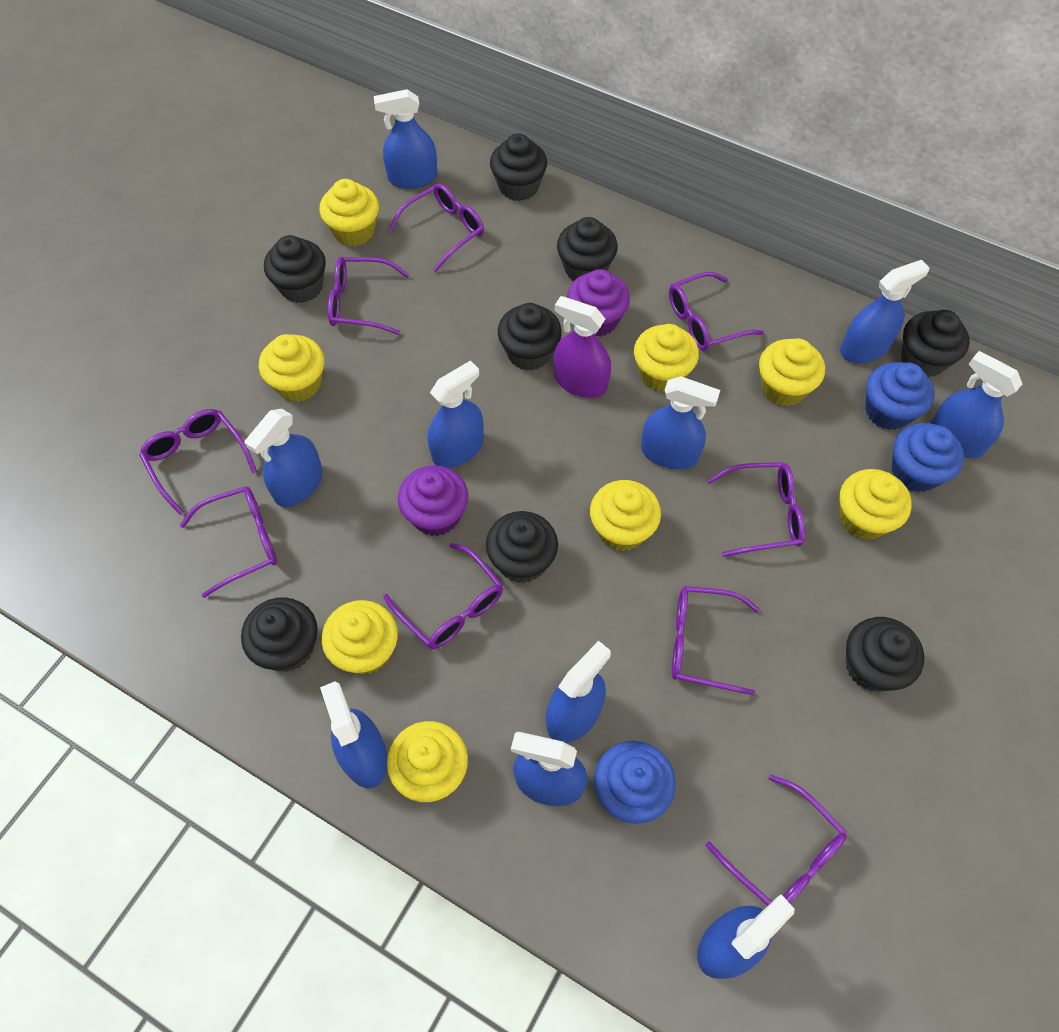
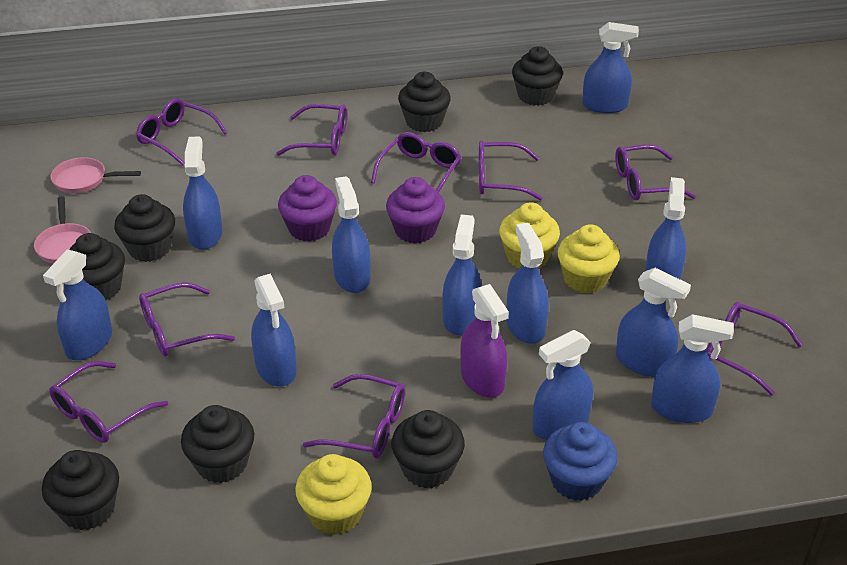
black cupcake: 8 -> 7
blue cupcake: 3 -> 1
blue spray bottle: 10 -> 11
pink pan: 0 -> 2
yellow cupcake: 8 -> 3

